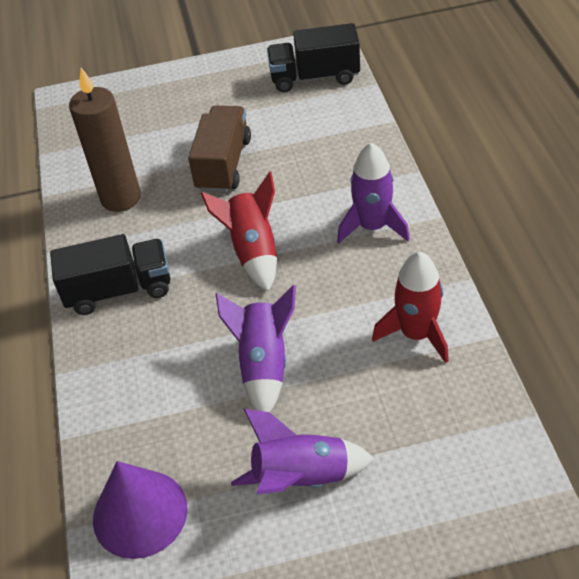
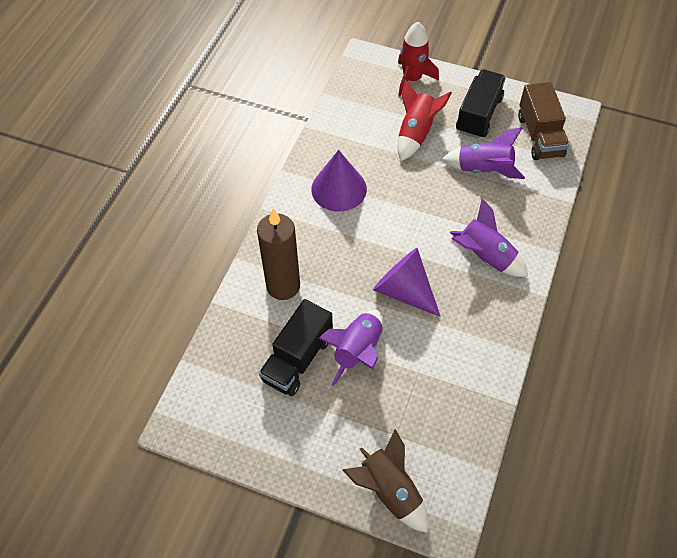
brown rocket: 0 -> 1
purple cone: 1 -> 2

